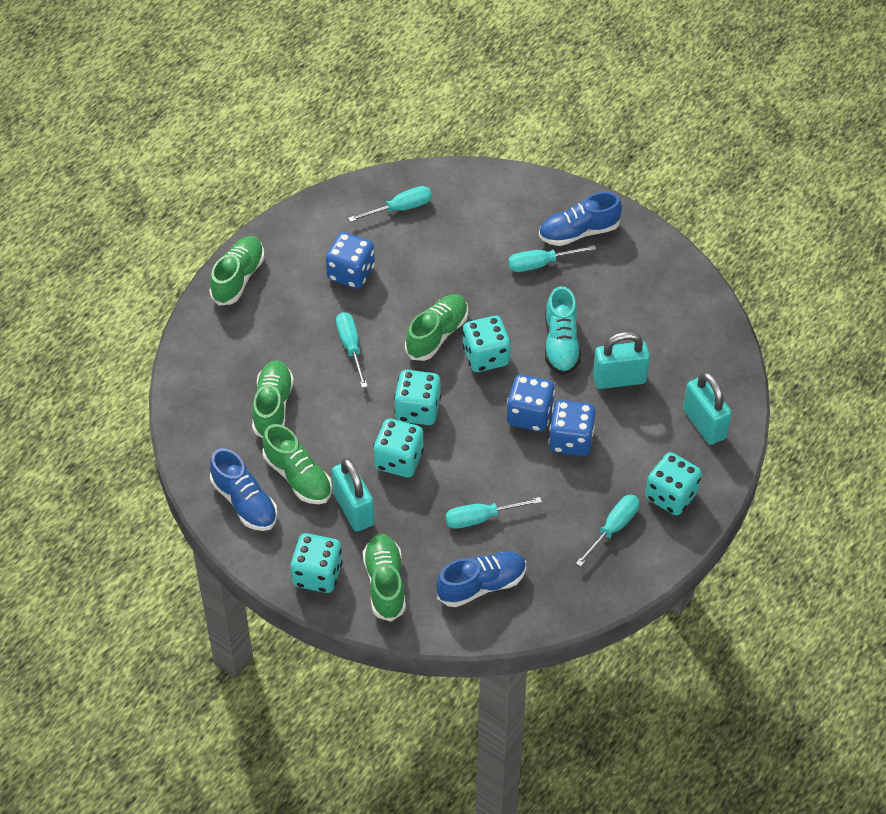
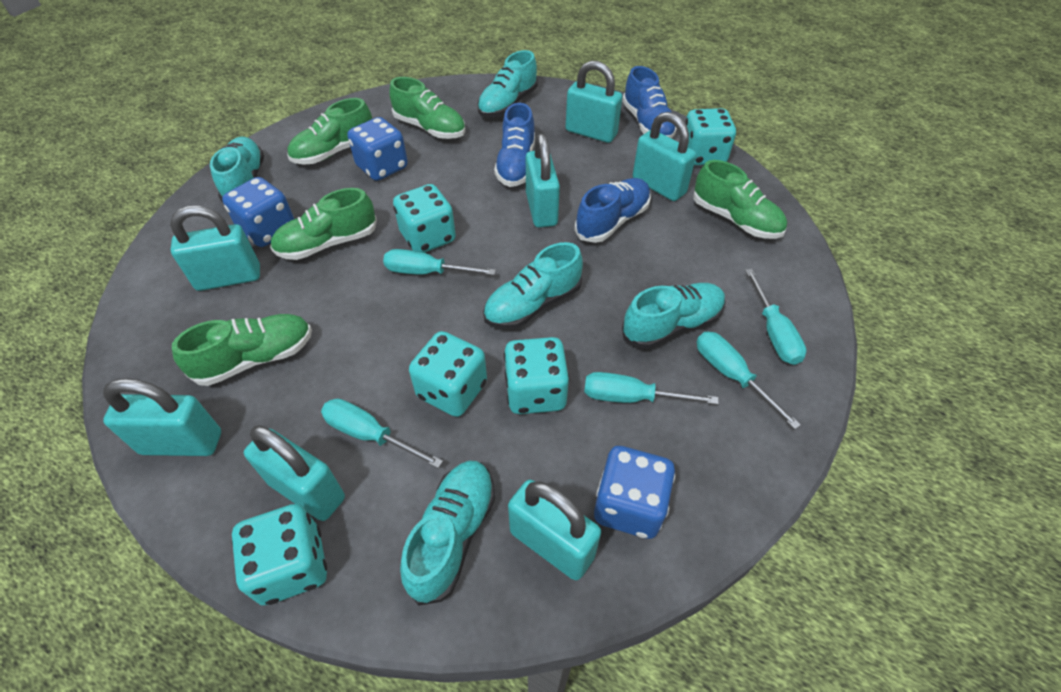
turquoise padlock: 3 -> 7
turquoise shoe: 1 -> 5

